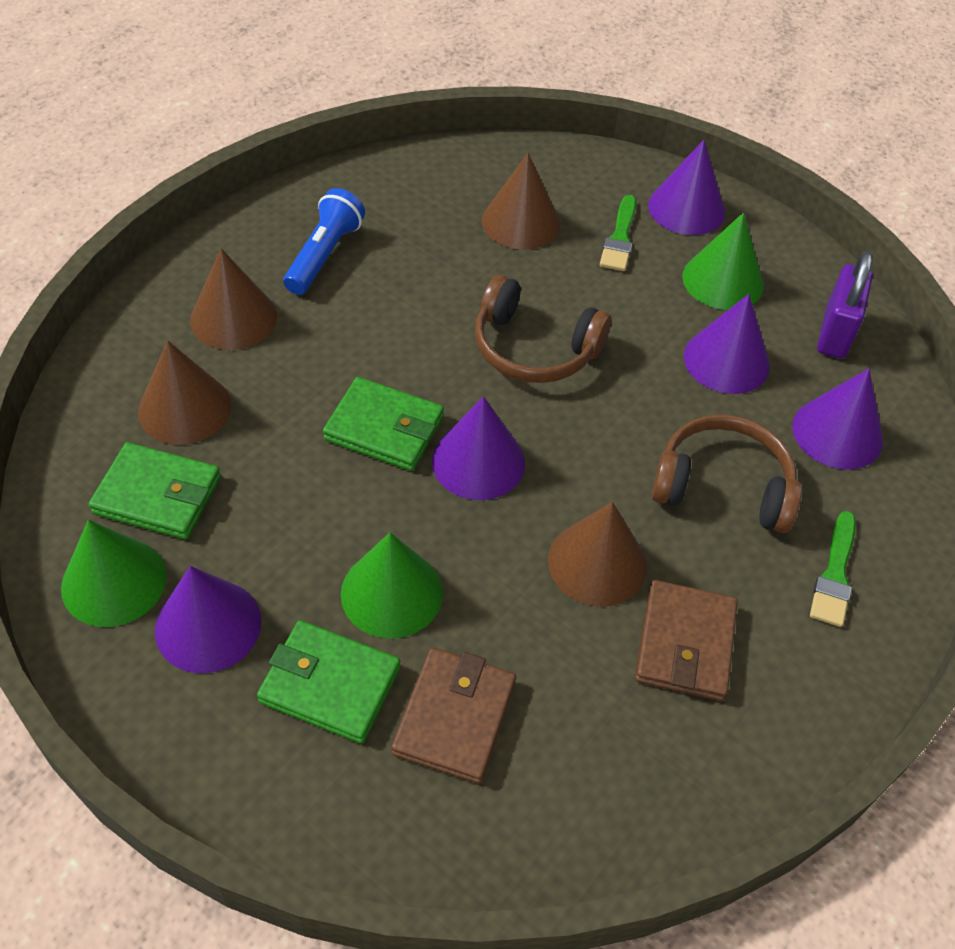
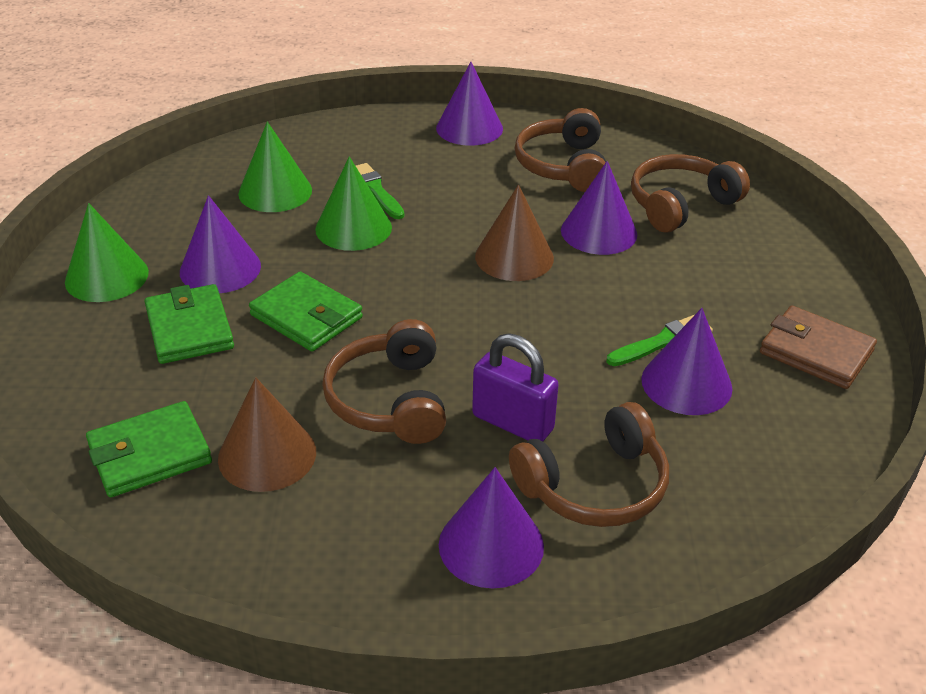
blue flashlight: 1 -> 0
brown cone: 4 -> 2
brown headphones: 2 -> 4
brown wallet: 2 -> 1

